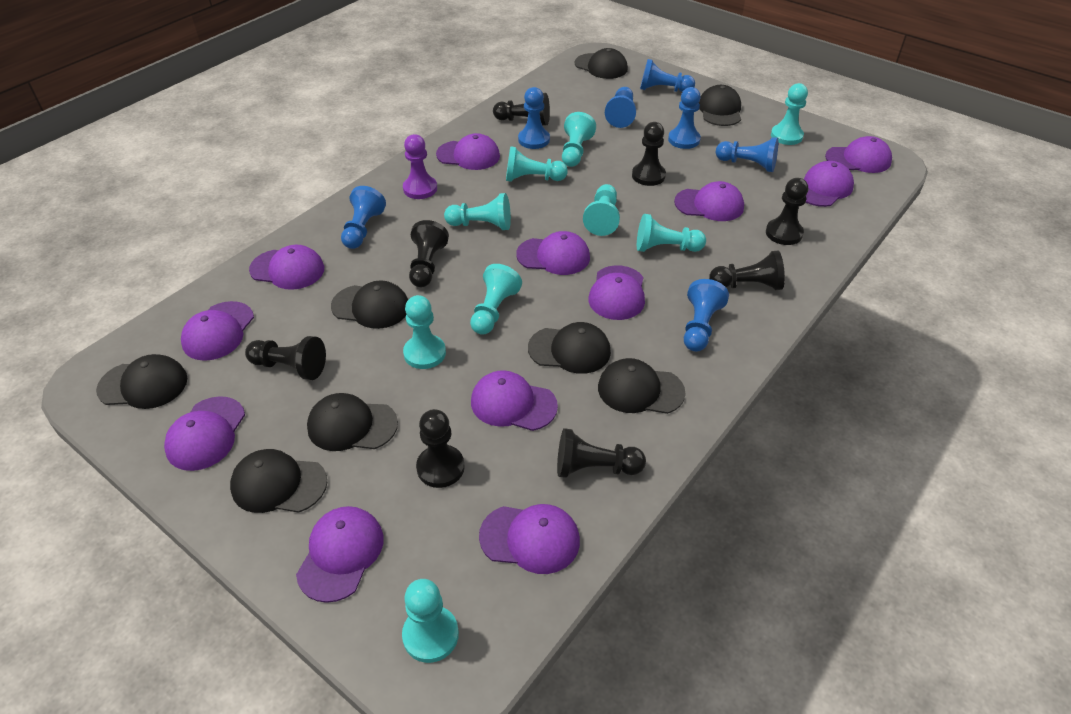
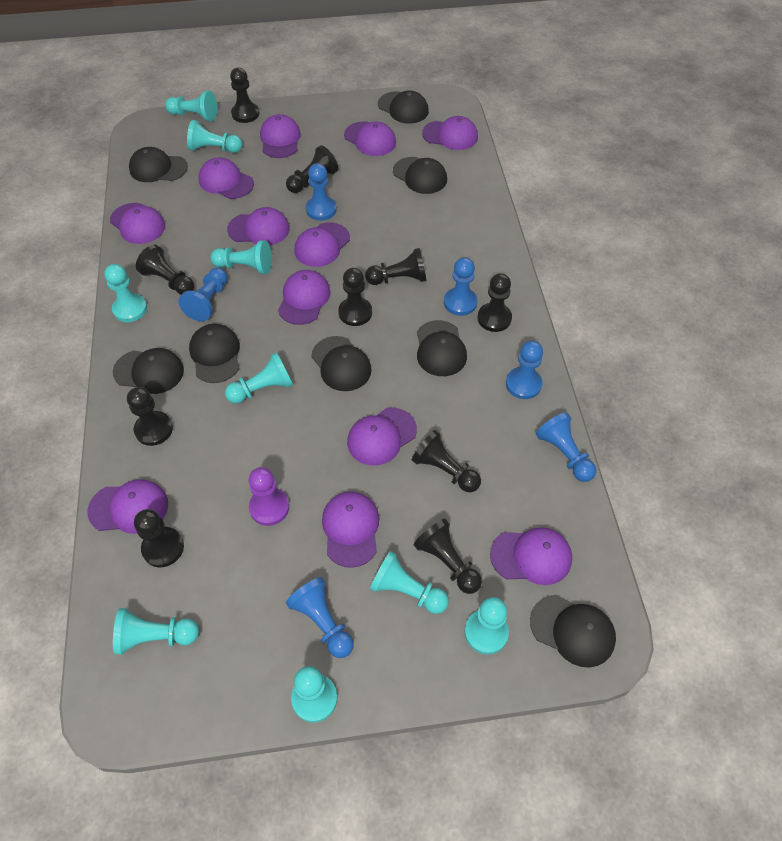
black pawn: 8 -> 10
blue pawn: 7 -> 6

